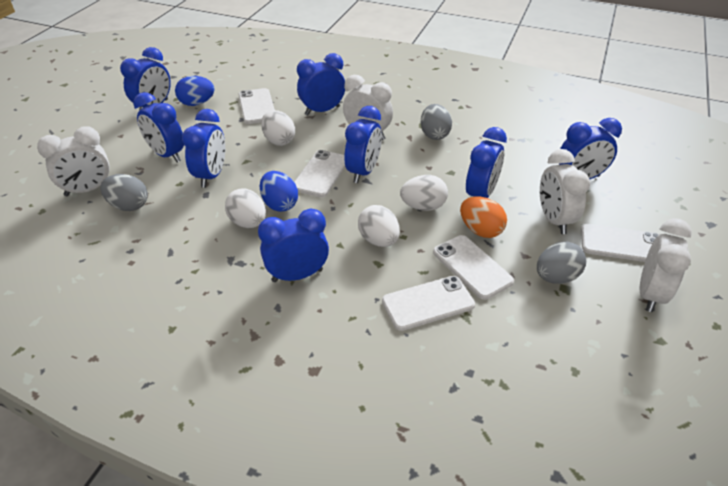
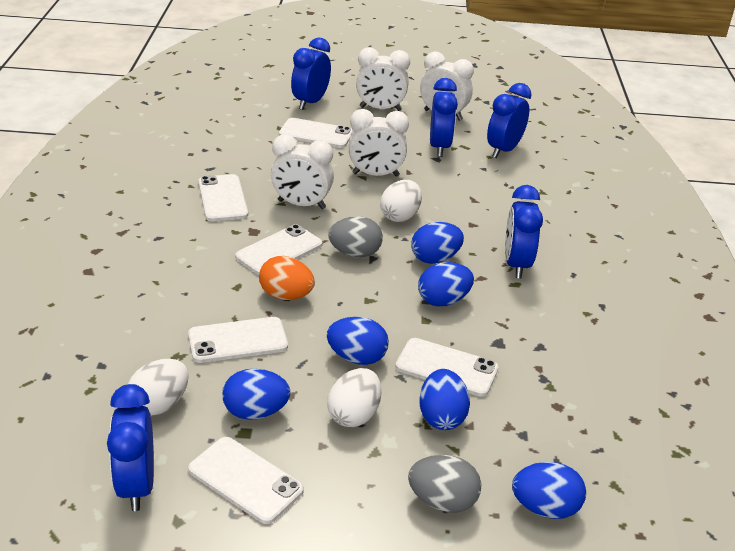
blue clock: 8 -> 5
blue egg: 2 -> 6
grey egg: 3 -> 2
white egg: 4 -> 3
white phone: 5 -> 6

